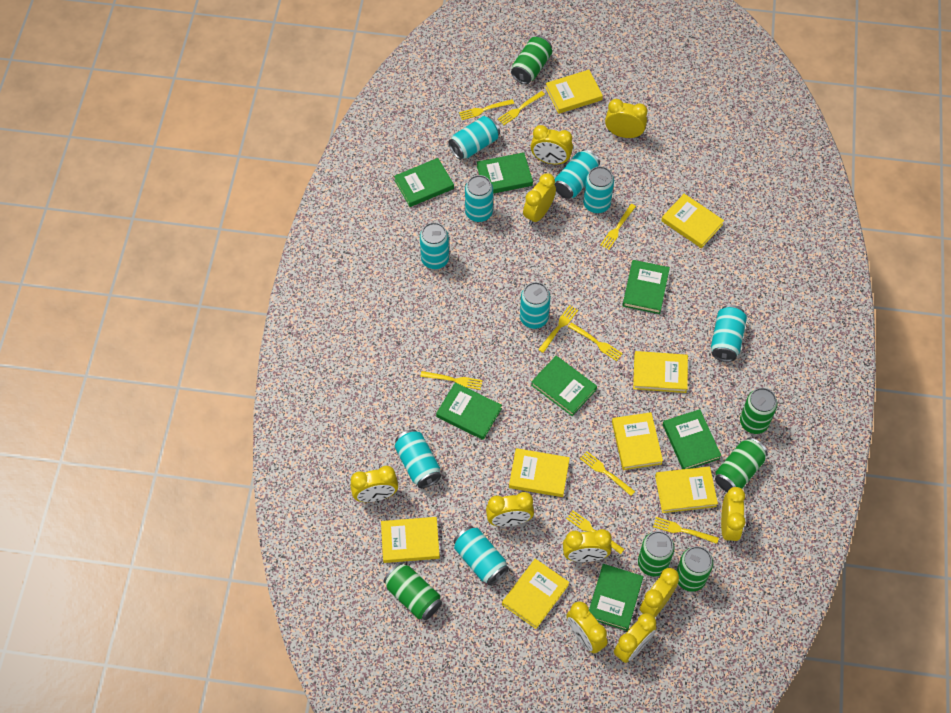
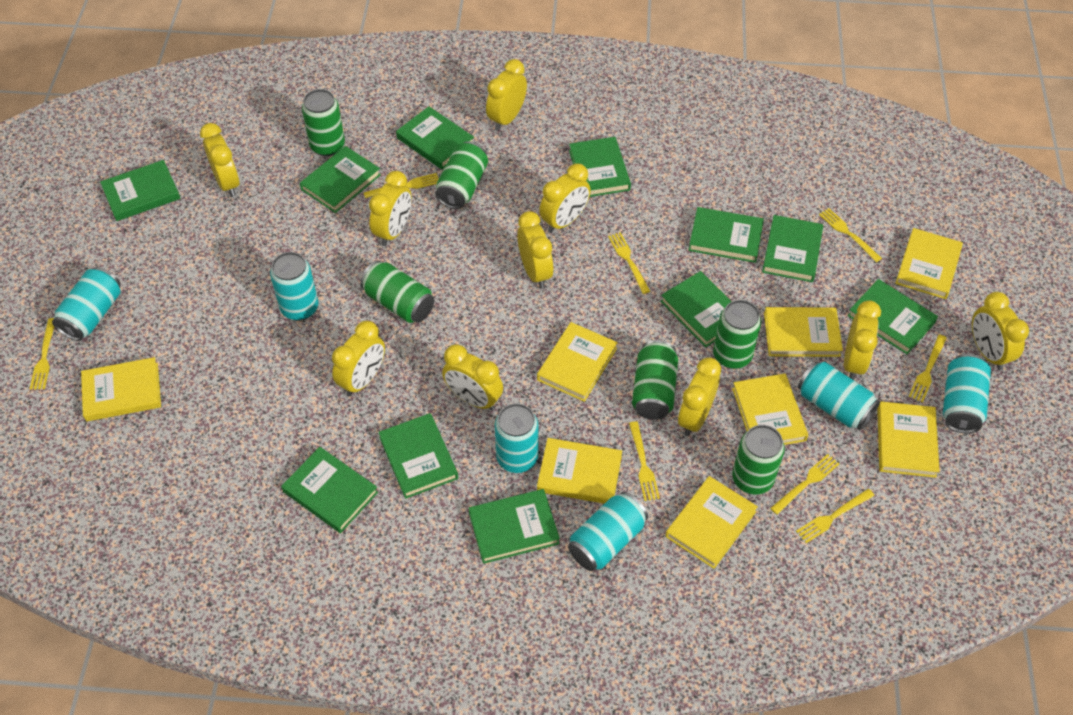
green book: 7 -> 11
turquoise can: 9 -> 6
yellow fork: 9 -> 8

